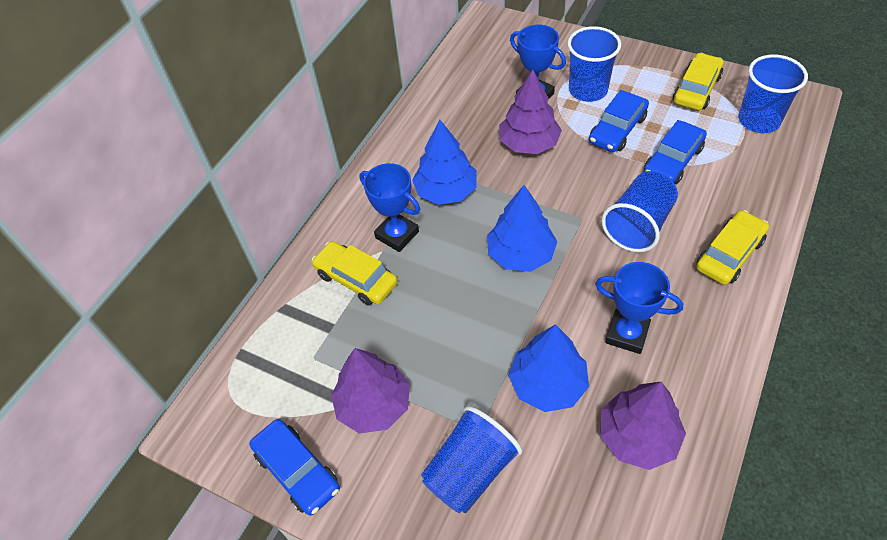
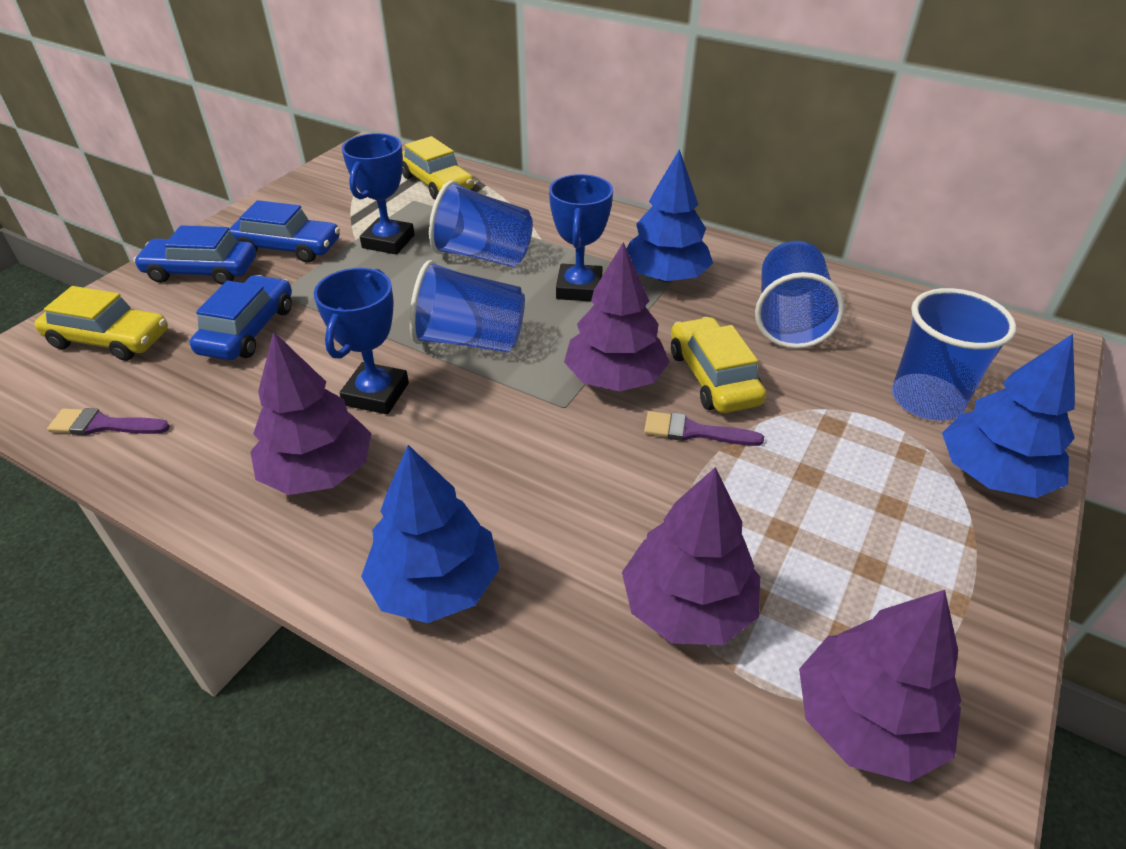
purple brush: 0 -> 2
purple tree: 3 -> 4

